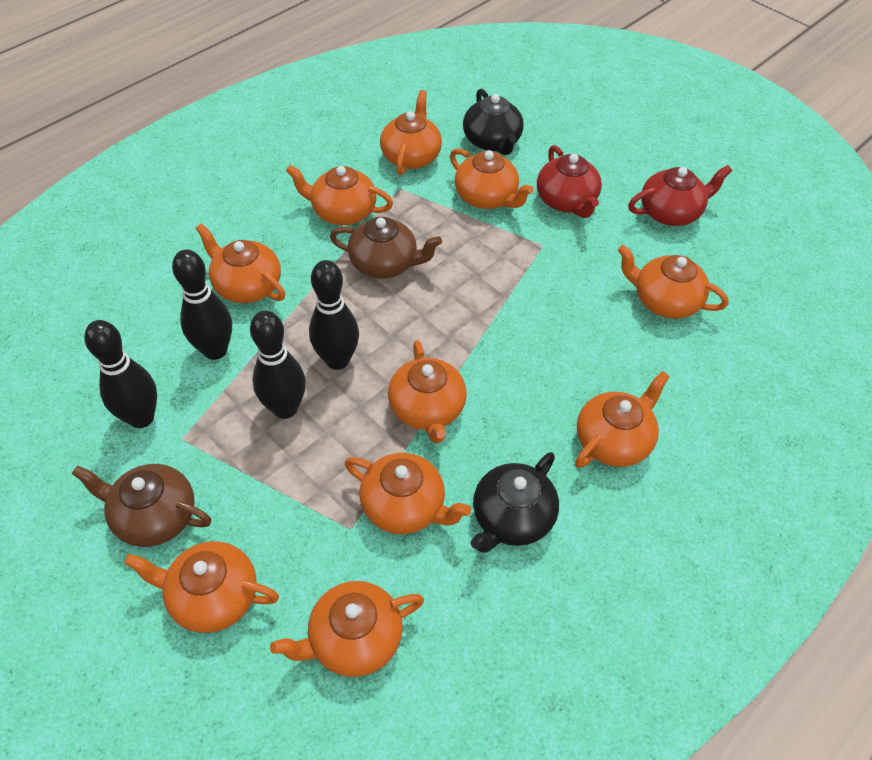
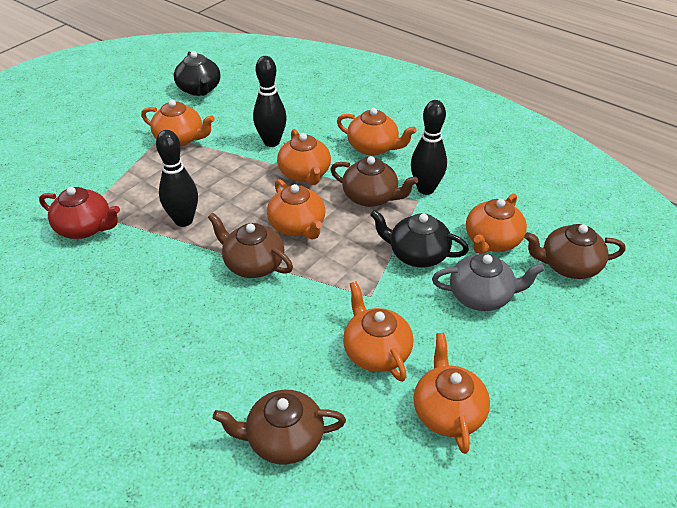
black bowling pin: 4 -> 3
brown teapot: 2 -> 4
grey teapot: 0 -> 1
orange teapot: 10 -> 7
red teapot: 2 -> 1

